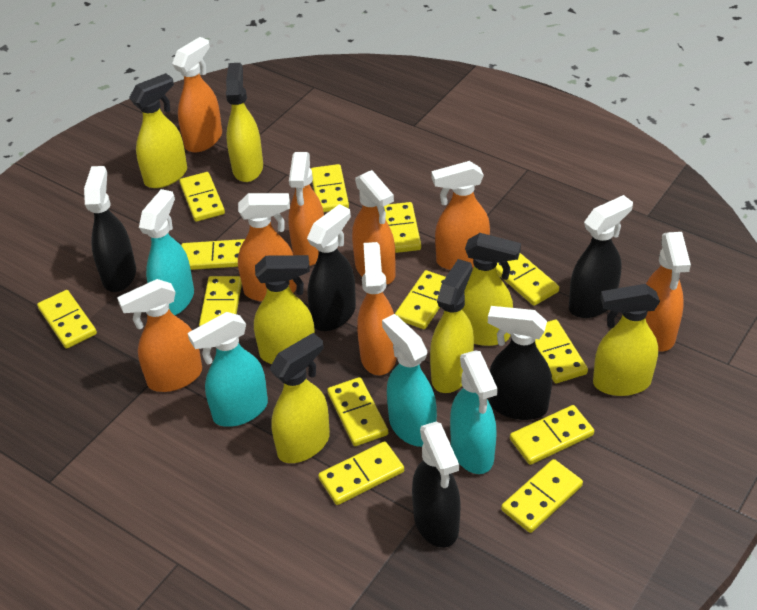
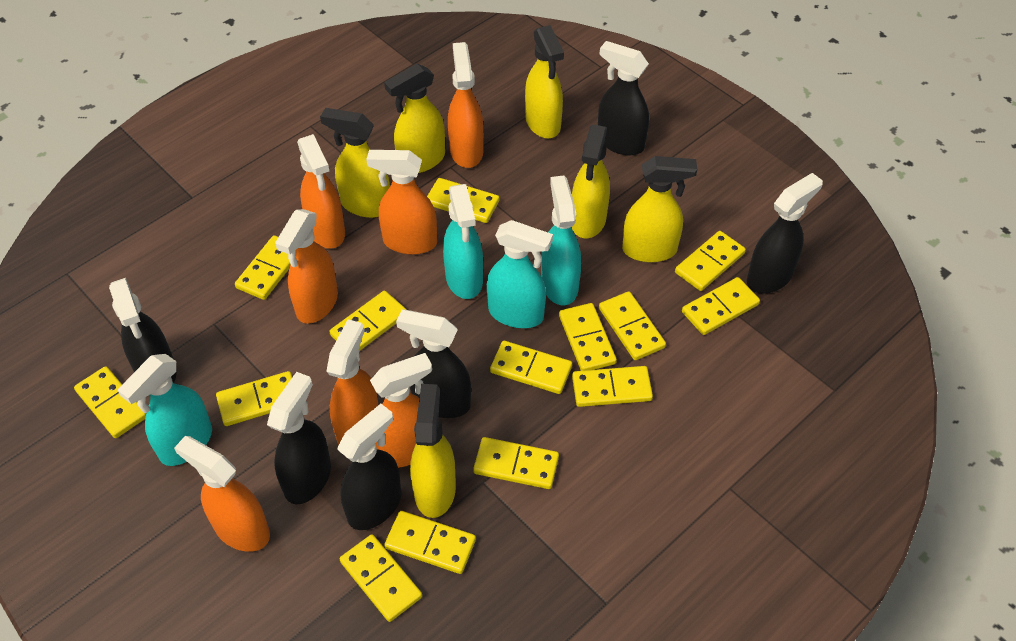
black spray bottle: 5 -> 6
orange spray bottle: 8 -> 7
yellow domino: 13 -> 14
yellow spray bottle: 7 -> 6

